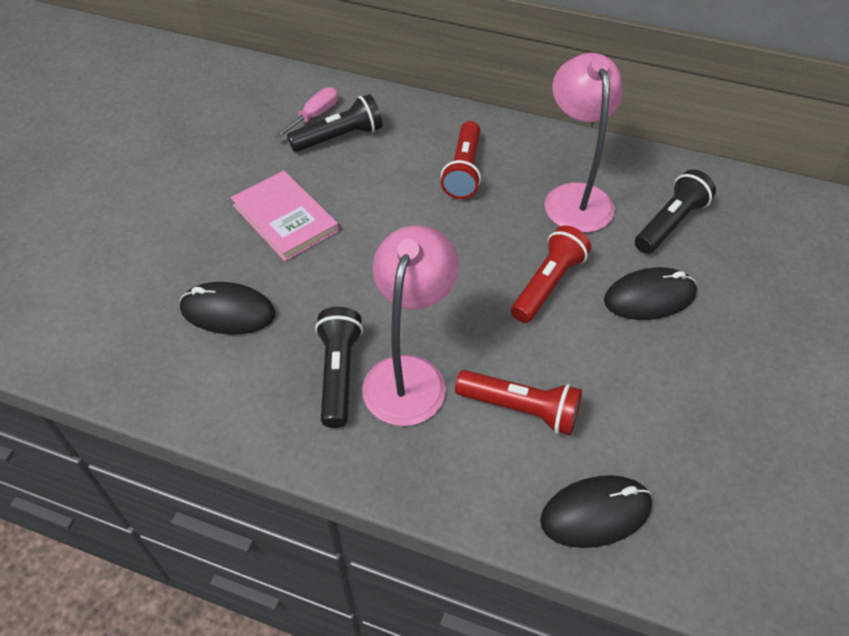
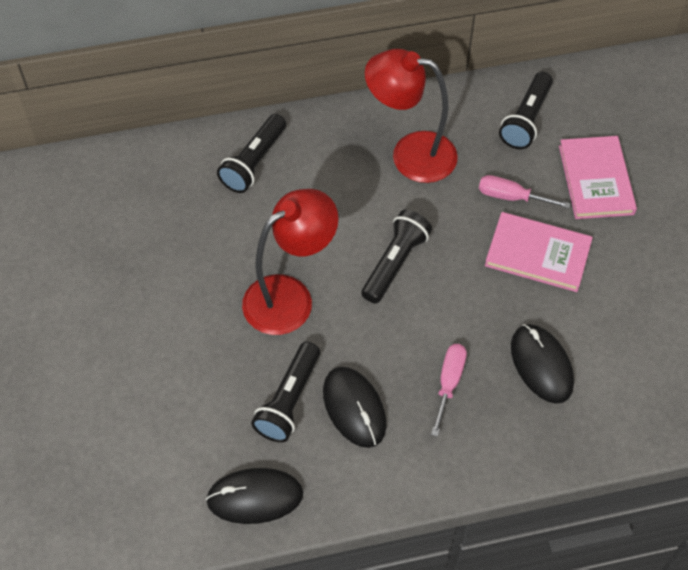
black flashlight: 3 -> 4
pink book: 1 -> 2
pink lamp: 2 -> 0
pink screwdriver: 1 -> 2
red flashlight: 3 -> 0
red lamp: 0 -> 2

